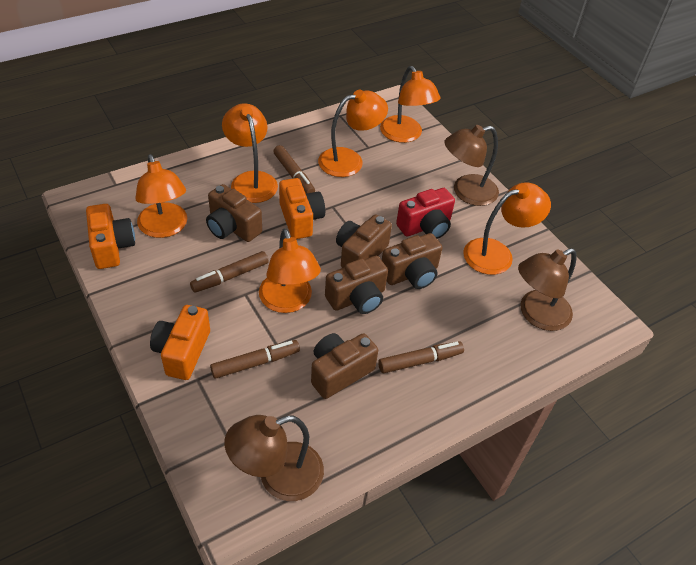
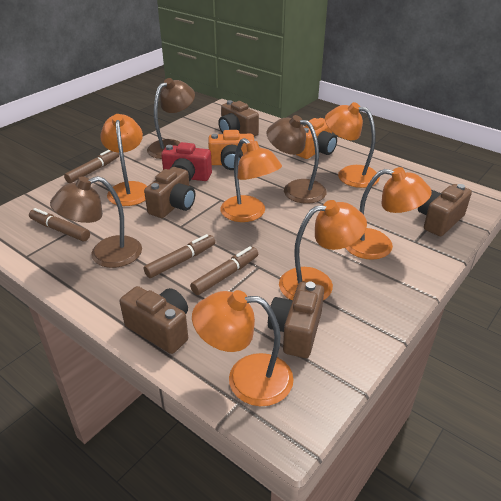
orange camera: 3 -> 2

